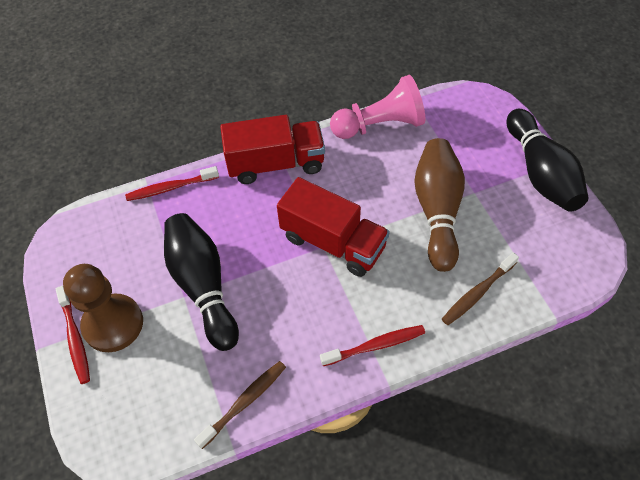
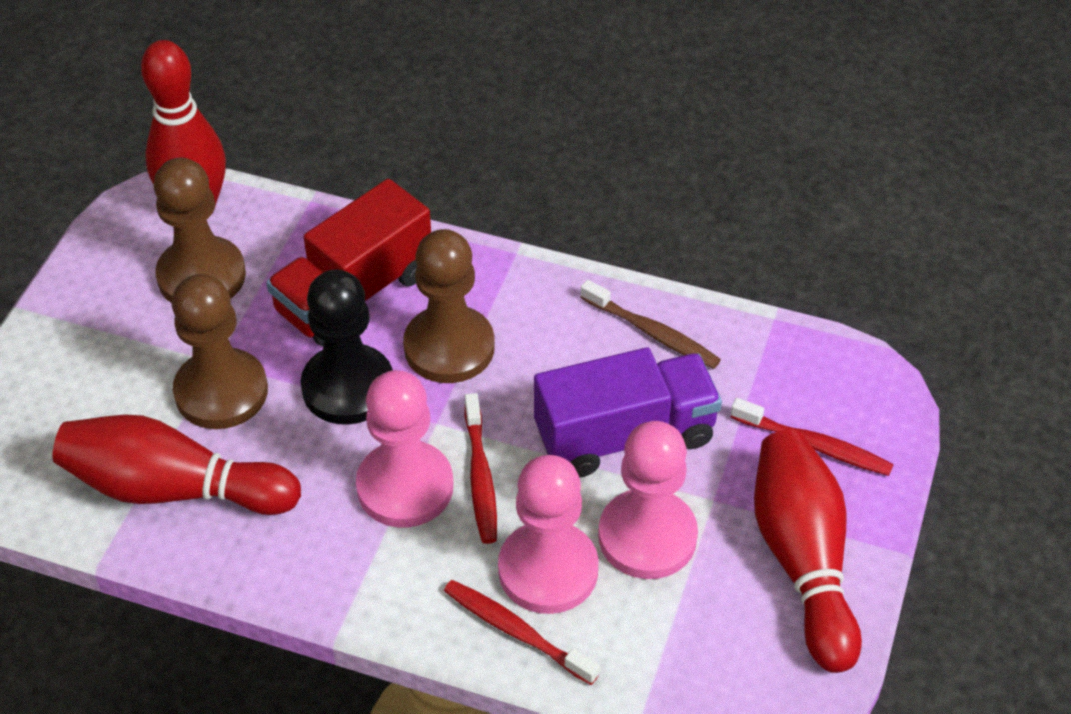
black bowling pin: 2 -> 0
black pawn: 0 -> 1
brown bowling pin: 1 -> 0
brown pawn: 1 -> 3
brown toothbrush: 2 -> 1
pink pawn: 1 -> 3
purple truck: 0 -> 1
red bowling pin: 0 -> 3
red truck: 2 -> 1

